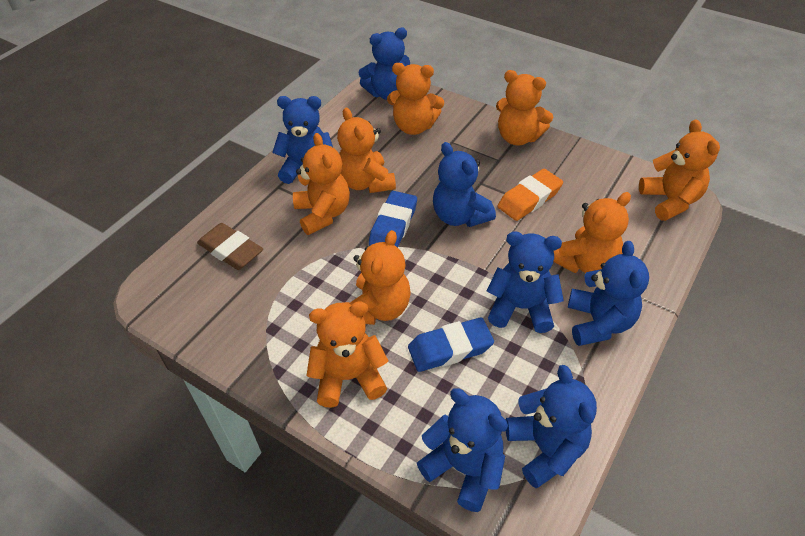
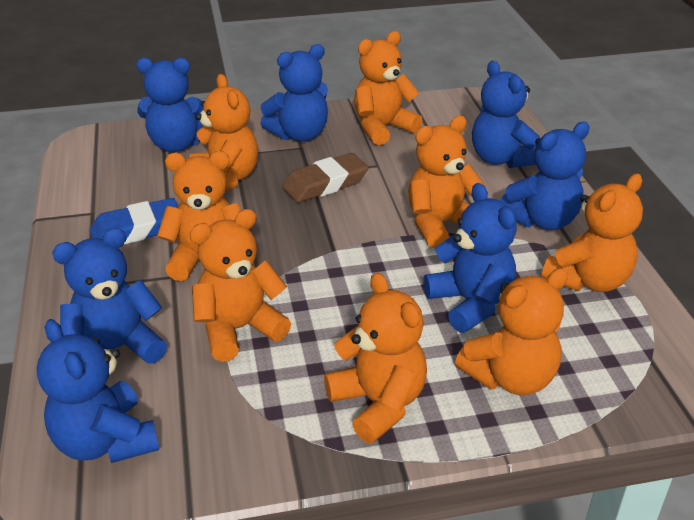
blue eraser: 2 -> 1
orange eraser: 1 -> 0

